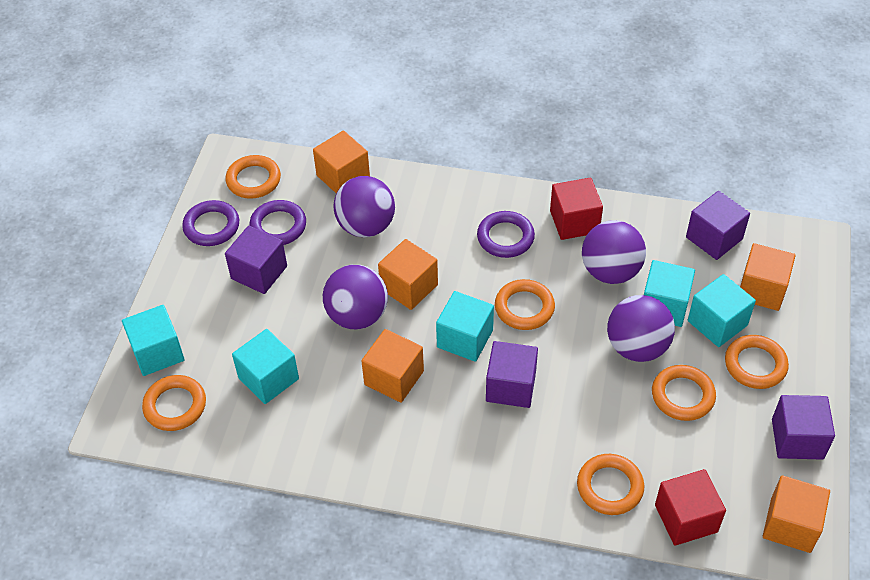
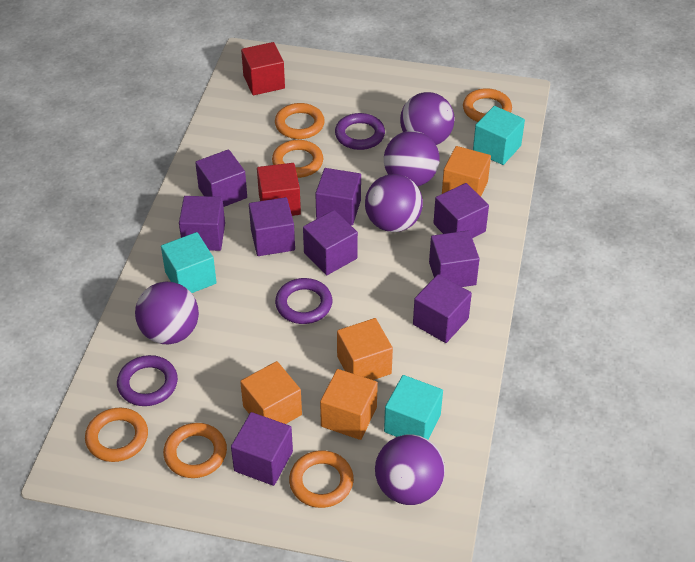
orange cube: 5 -> 4
purple ball: 4 -> 5
purple cube: 4 -> 9
turquoise cube: 5 -> 3

